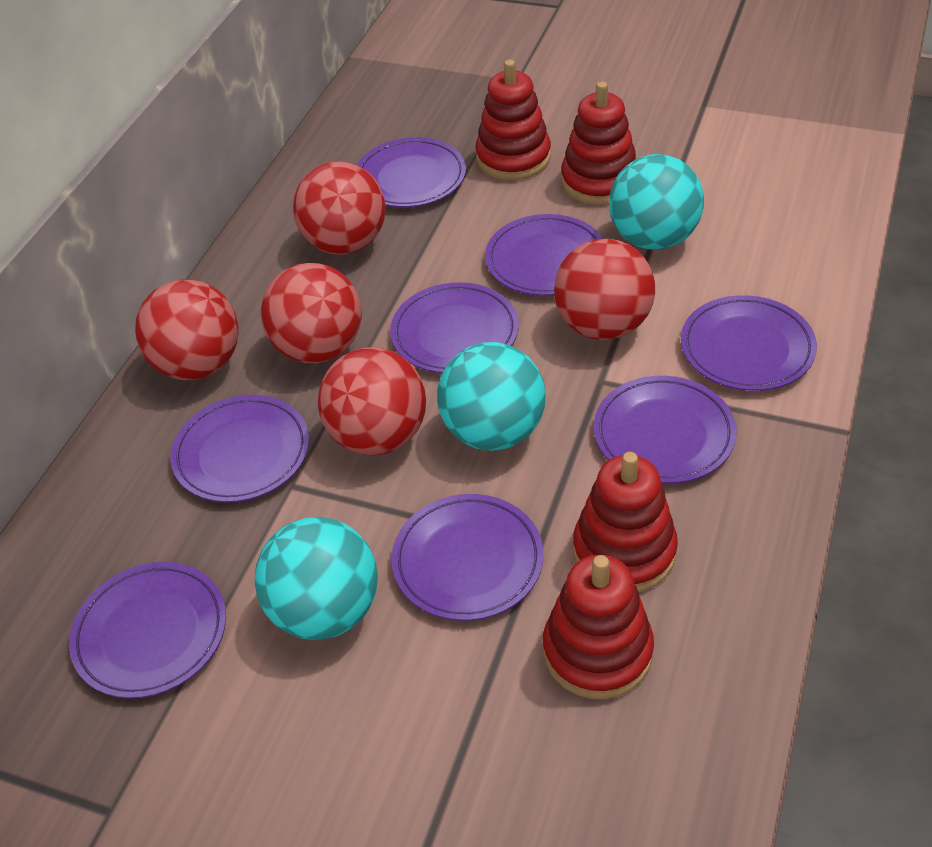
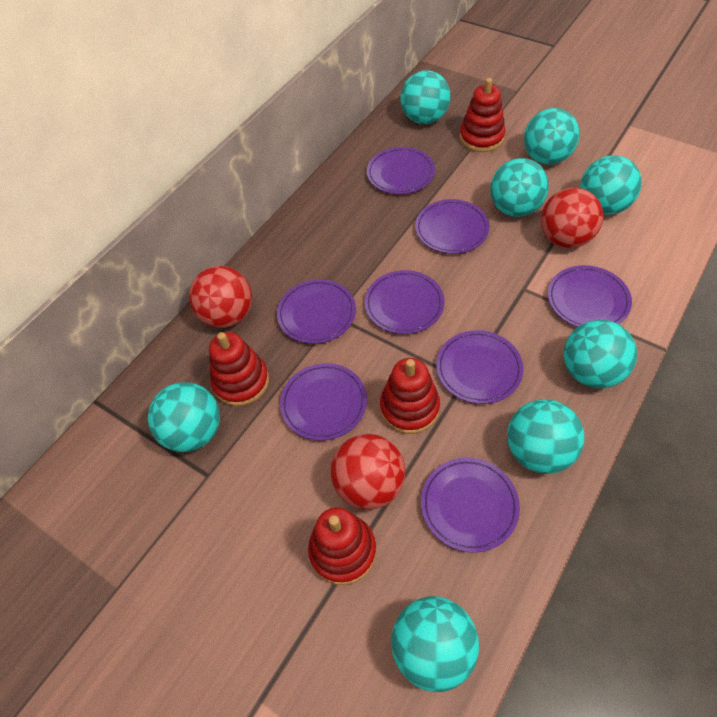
red ball: 5 -> 3
turquoise ball: 3 -> 8

